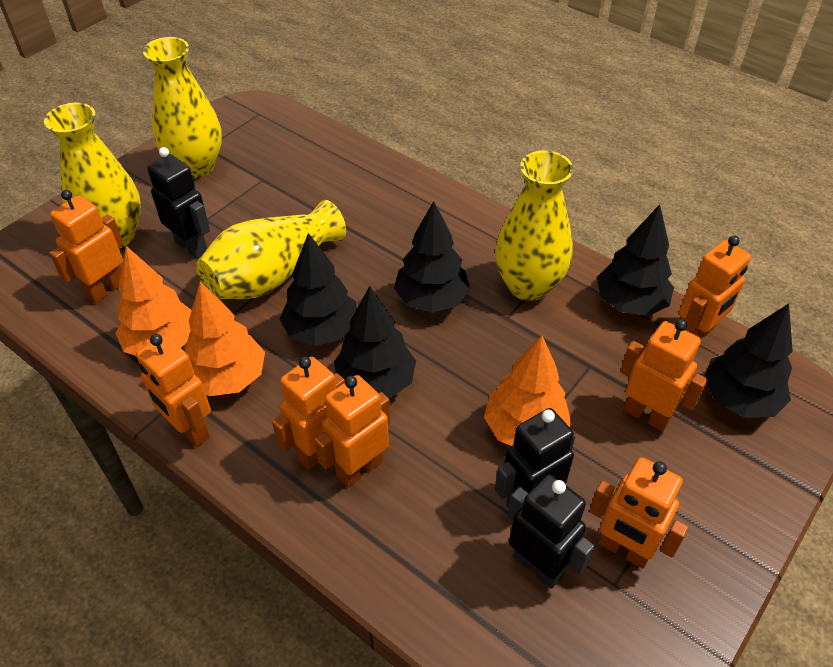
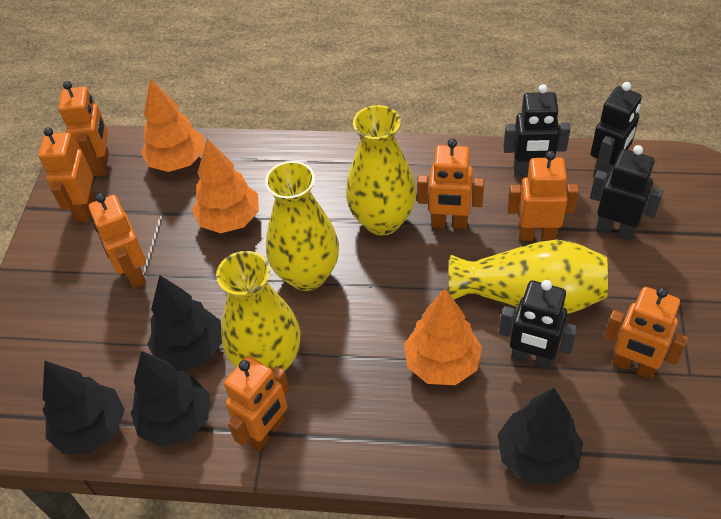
black robot: 3 -> 4
black tree: 5 -> 4

